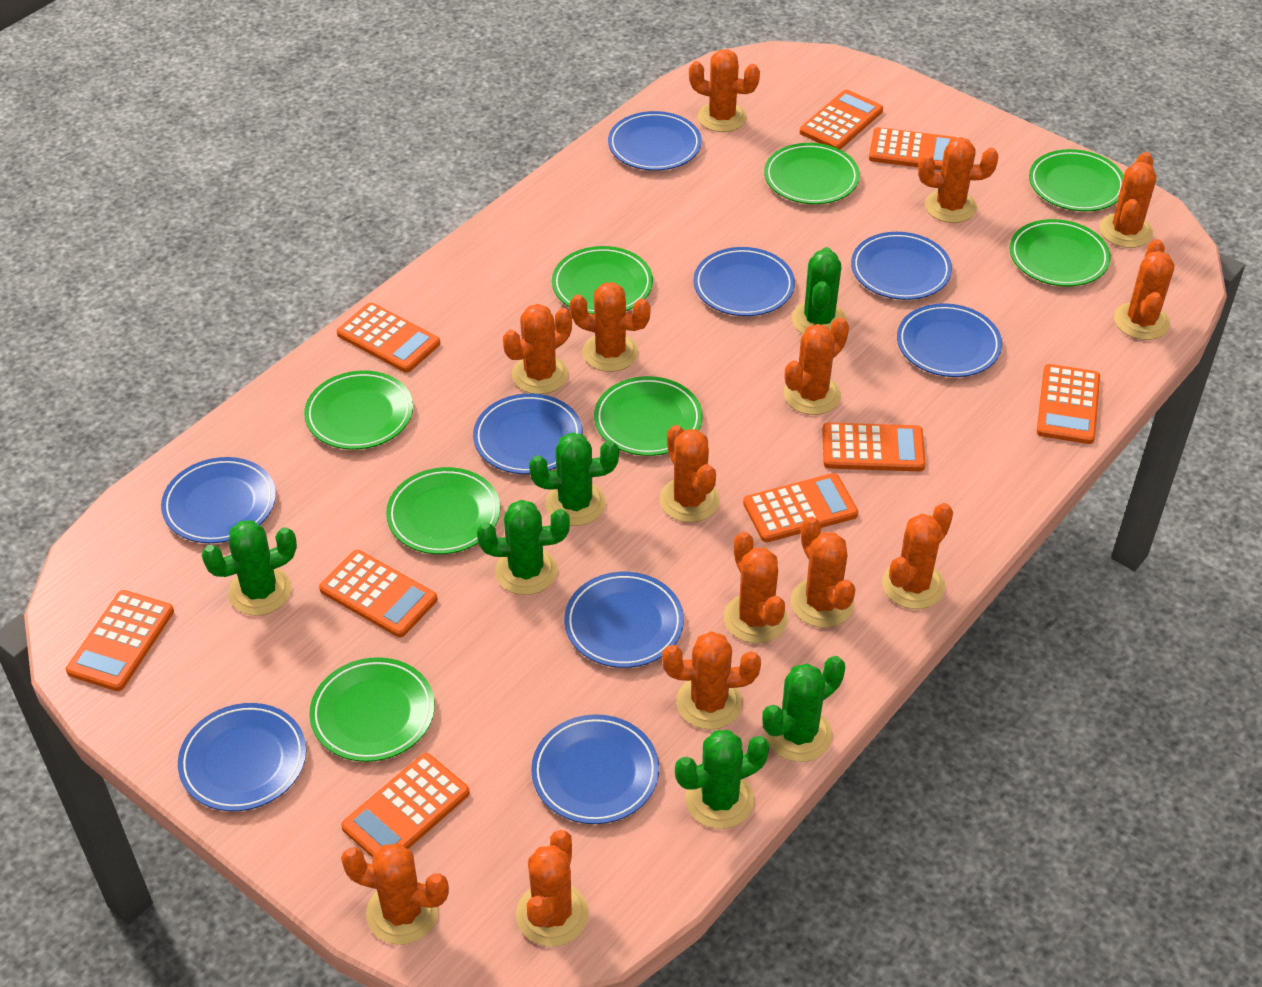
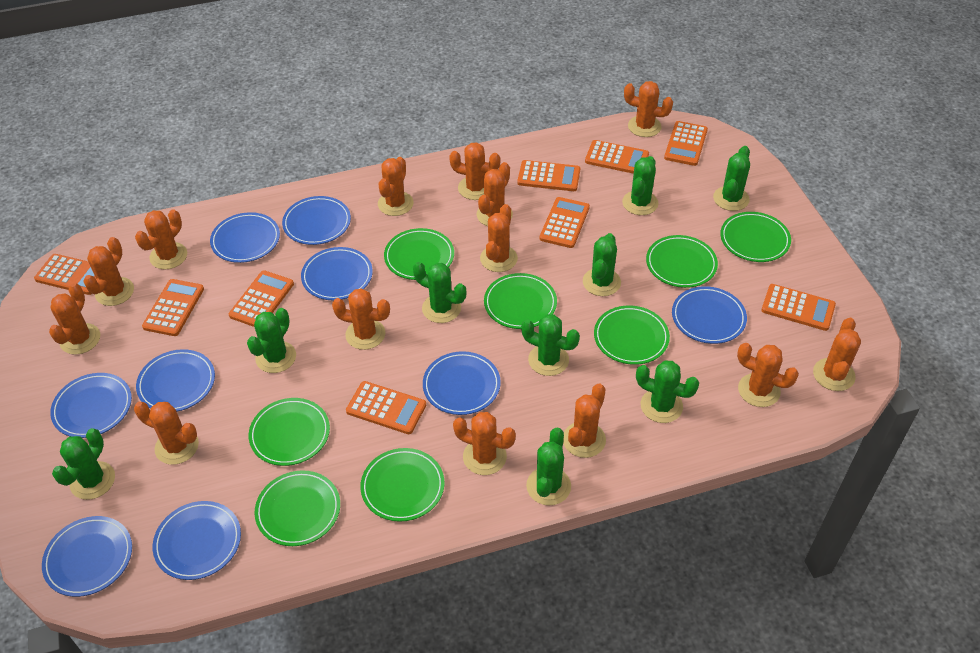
green cactus: 6 -> 9

